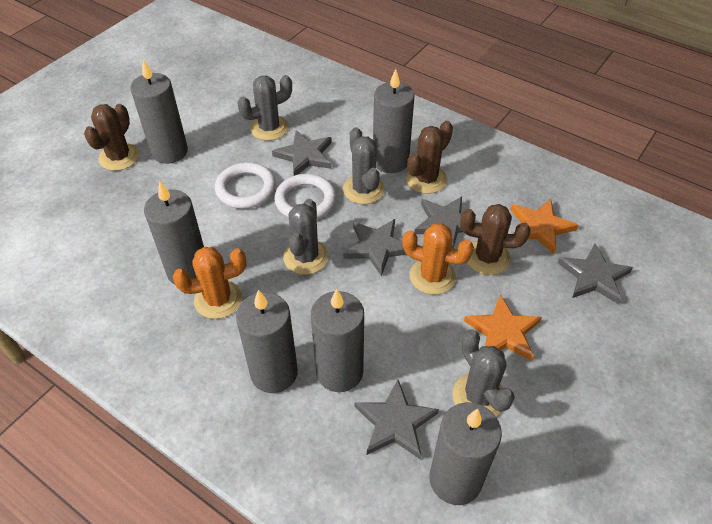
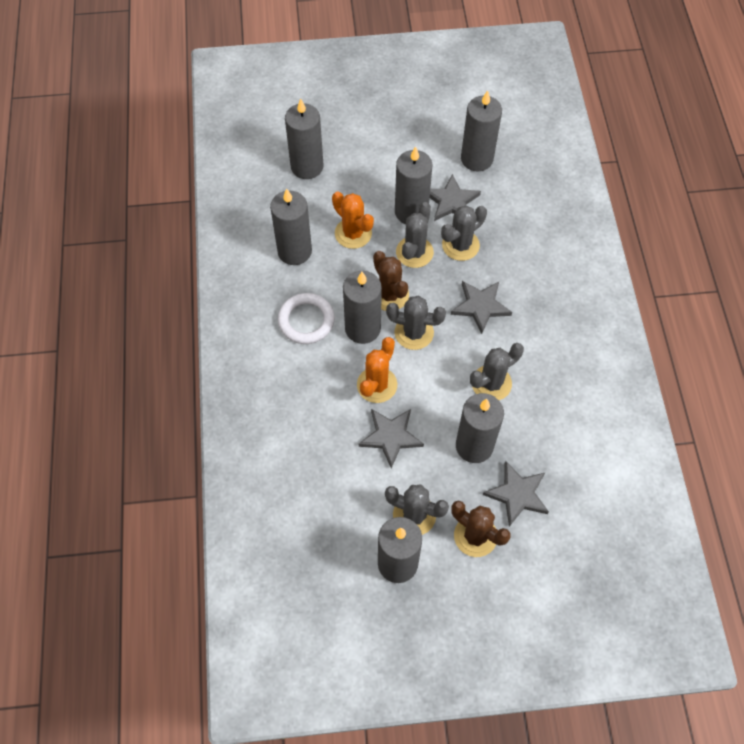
brown cactus: 3 -> 2
grey cactus: 4 -> 5
grey candle: 6 -> 7
grey star: 5 -> 4
orange star: 2 -> 0
white ring: 2 -> 1

